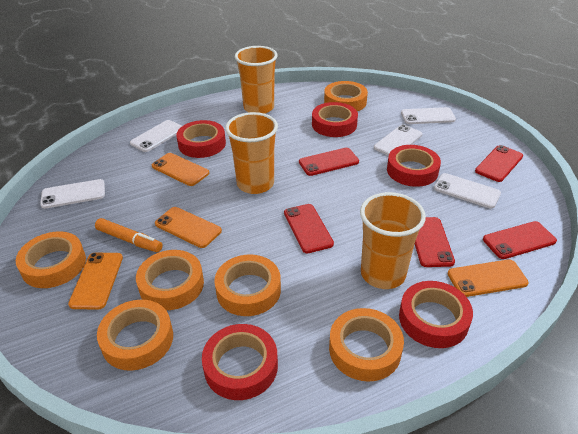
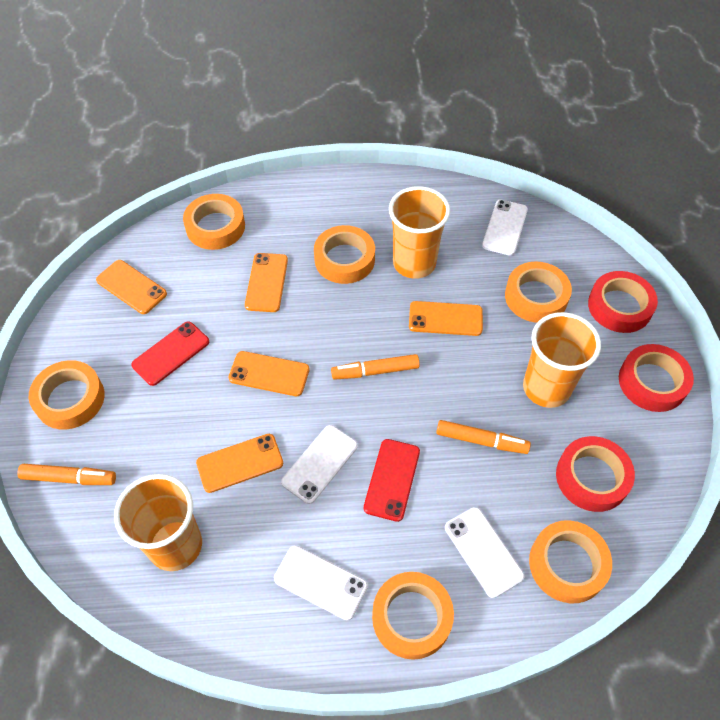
orange marker: 1 -> 3
orange phone: 4 -> 5
red phone: 5 -> 2
red tape: 5 -> 3
white phone: 5 -> 4

